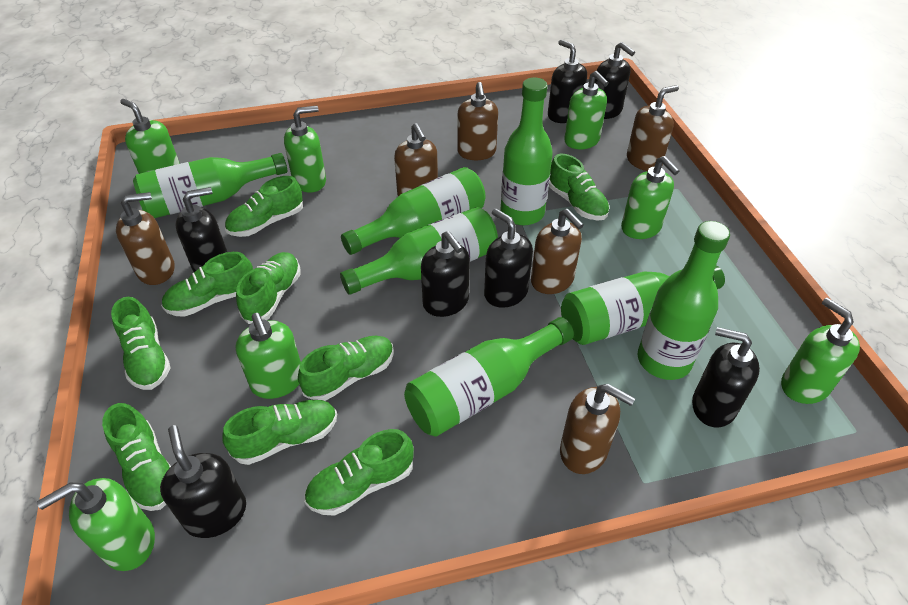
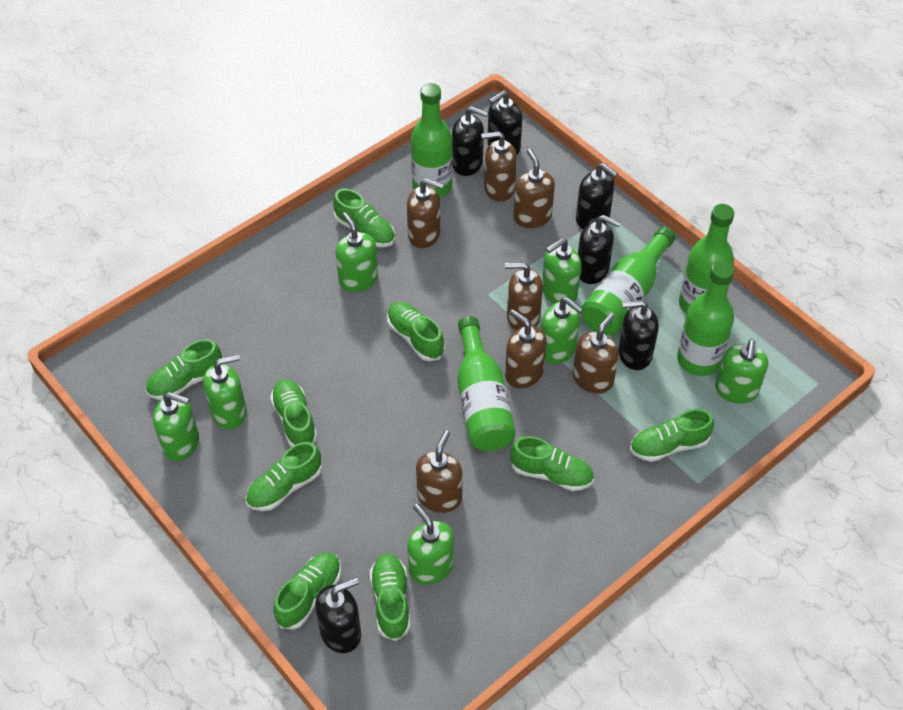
black soap dispenser: 7 -> 6
brown soap dispenser: 6 -> 7
green bottle: 7 -> 5

